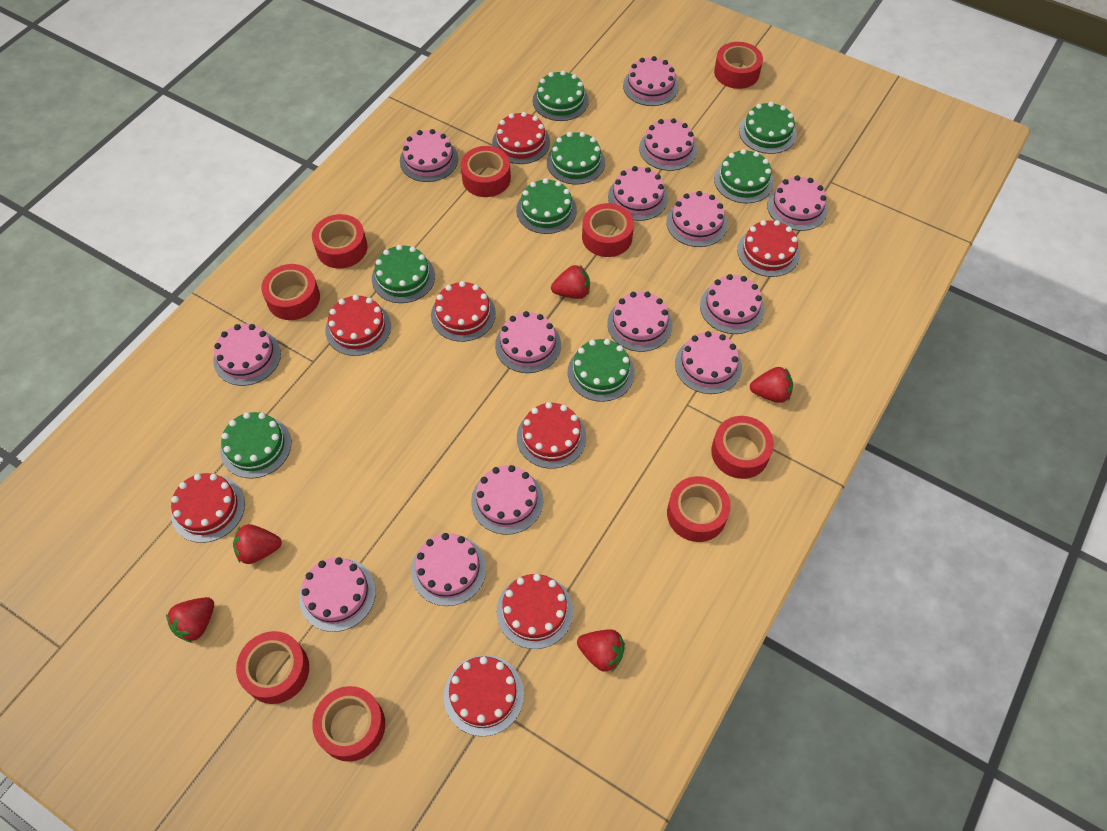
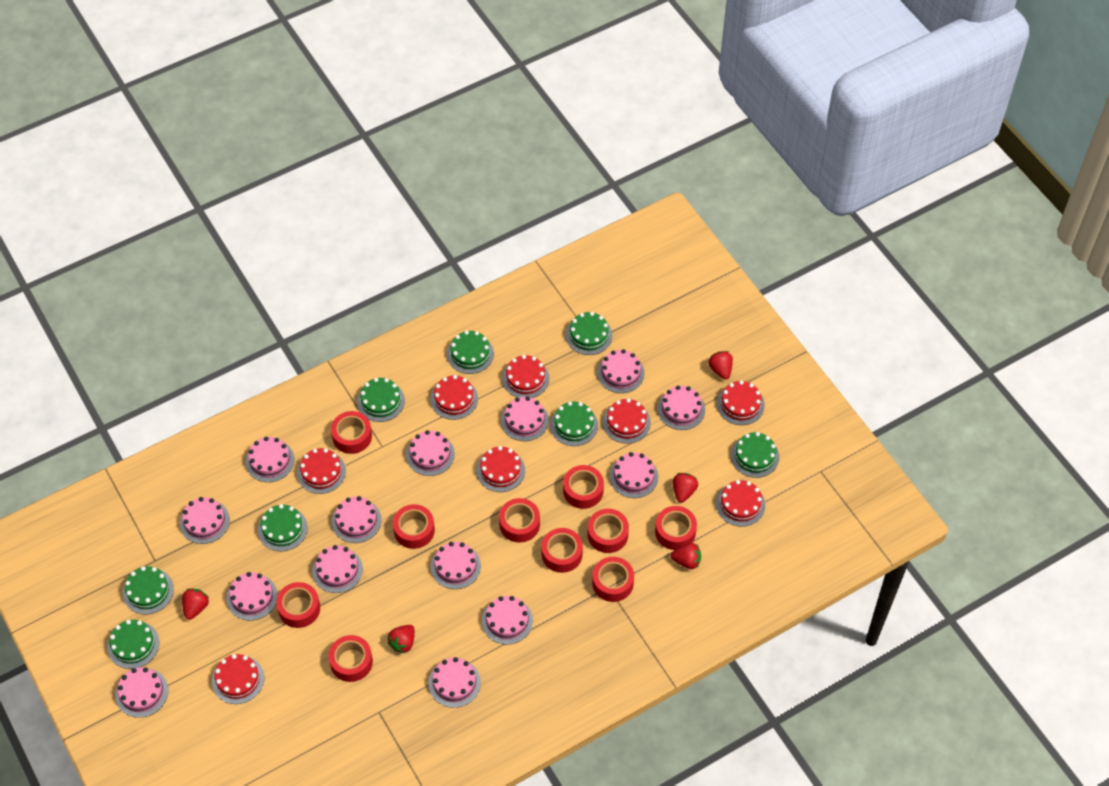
red tape: 9 -> 10

